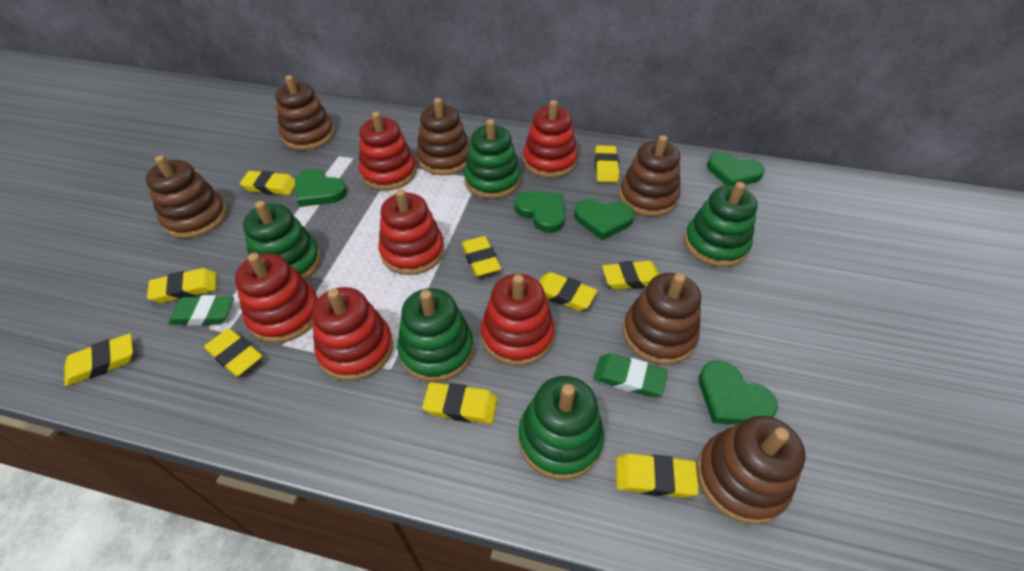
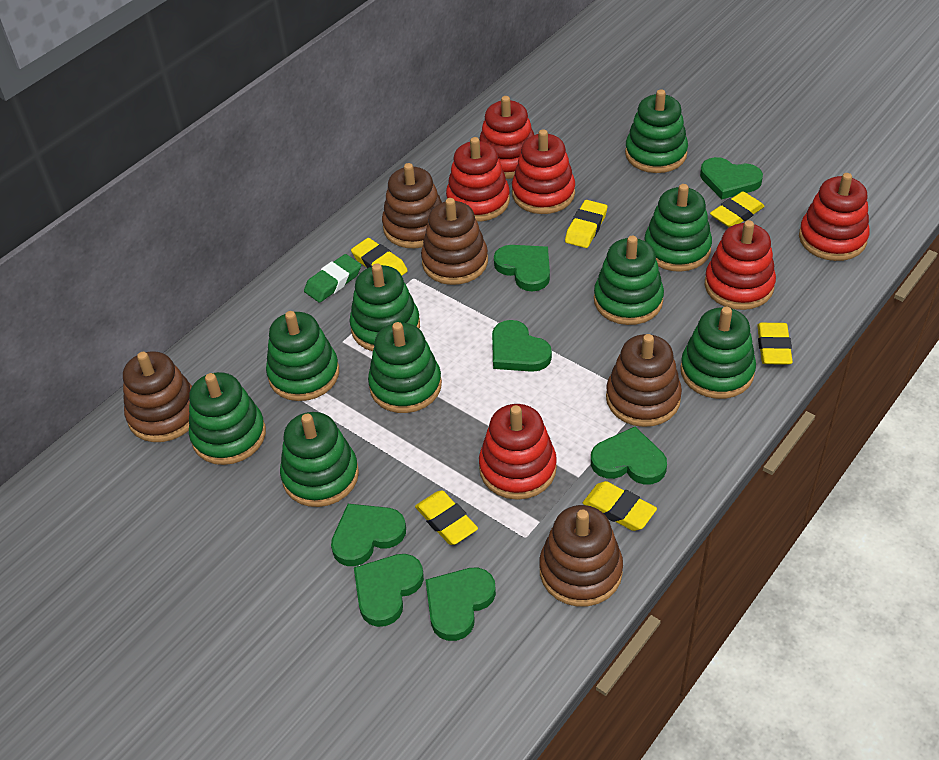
brown stacking toy: 6 -> 5
green eraser: 2 -> 1
green heart: 5 -> 7
green stacking toy: 5 -> 9
yellow eraser: 10 -> 6

